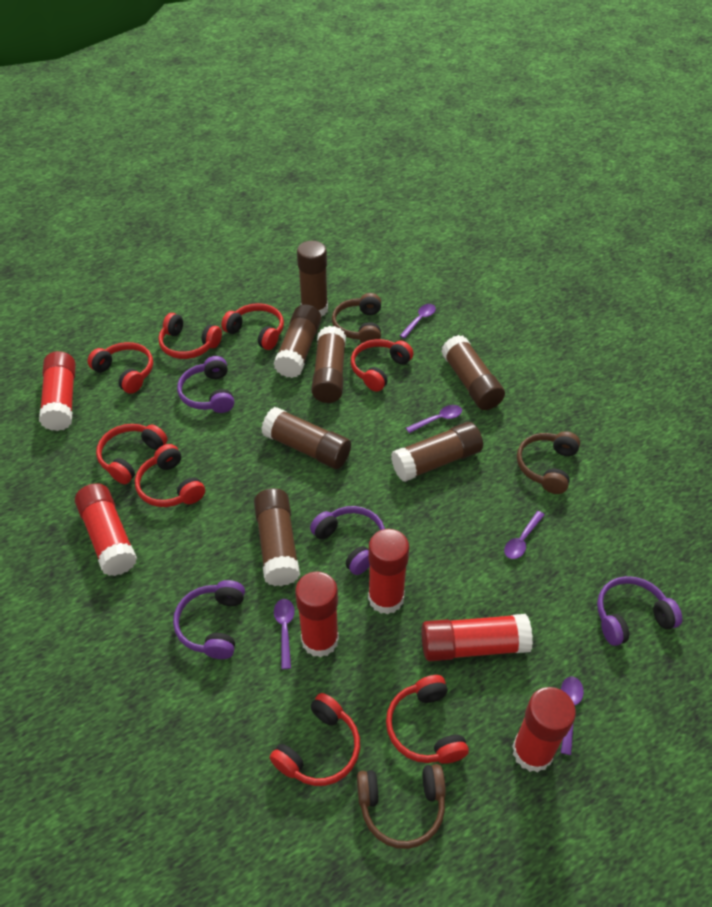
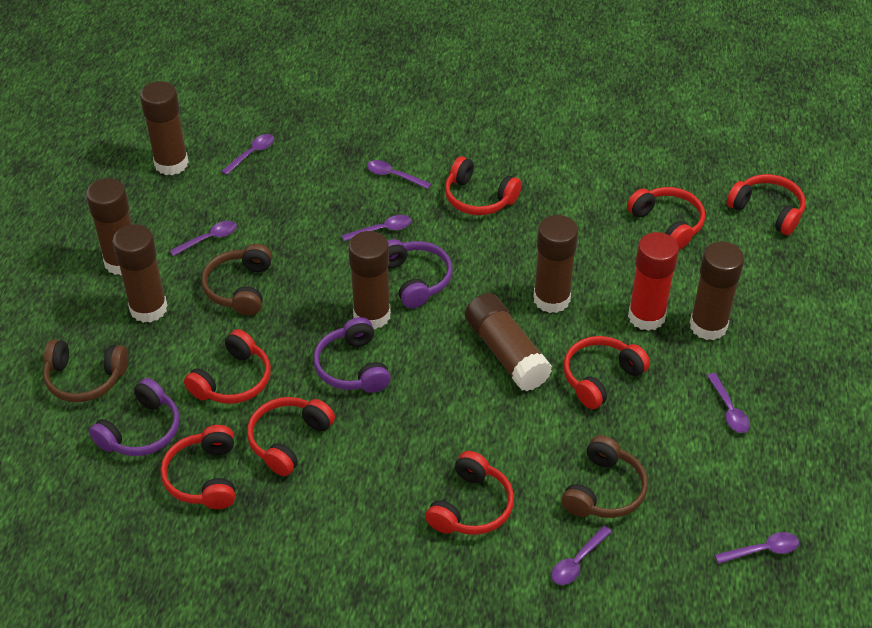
purple headphones: 4 -> 3
purple spoon: 5 -> 7
red glue stick: 6 -> 1

